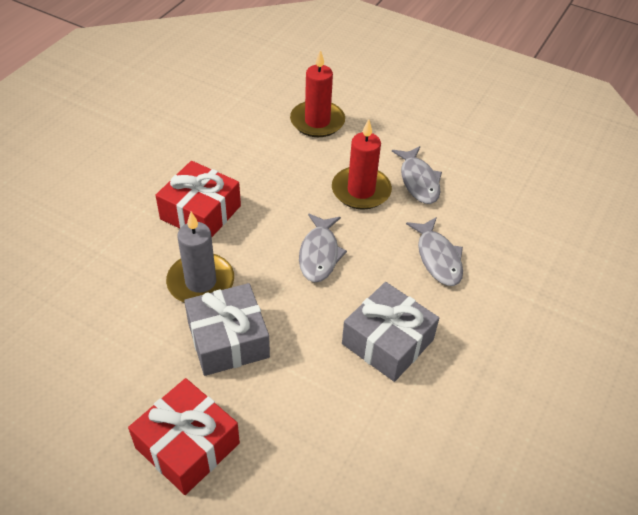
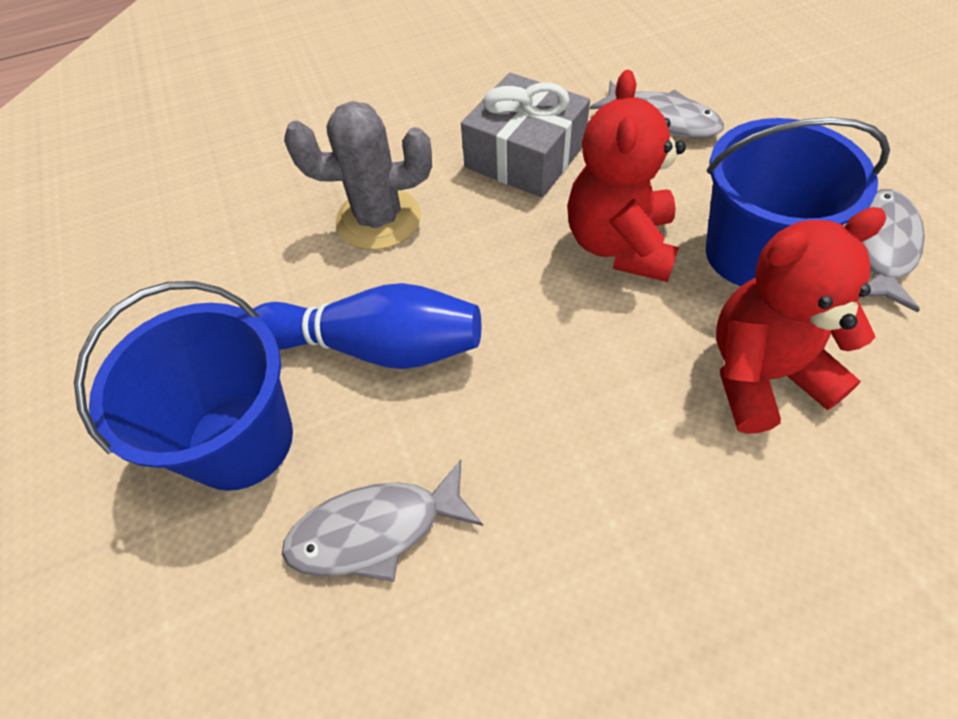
blue bowling pin: 0 -> 1
blue bucket: 0 -> 2
grey cactus: 0 -> 1
grey candle: 1 -> 0
grey gift: 2 -> 1
red candle: 2 -> 0
red gift: 2 -> 0
red teddy bear: 0 -> 2

